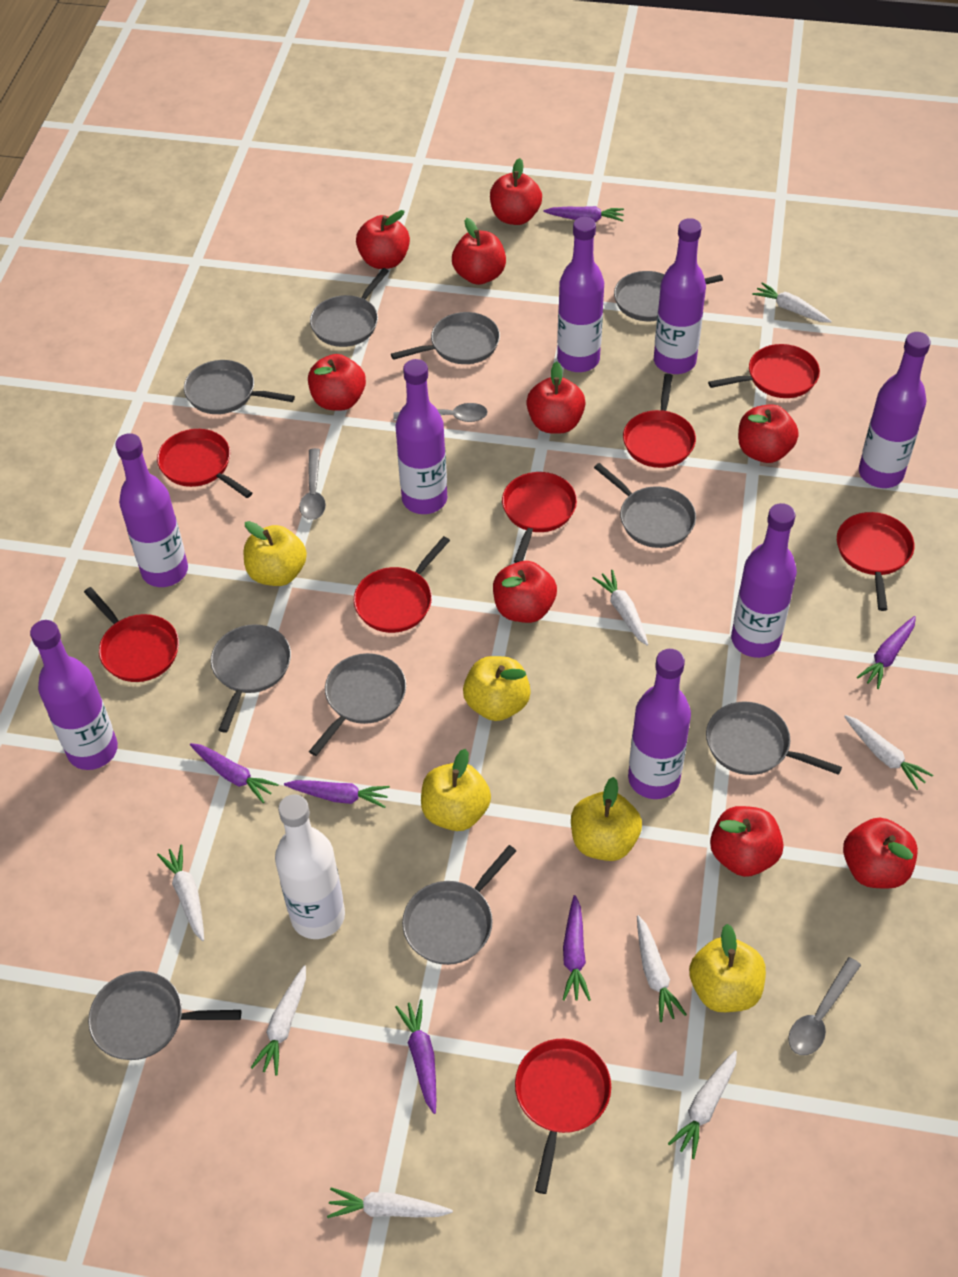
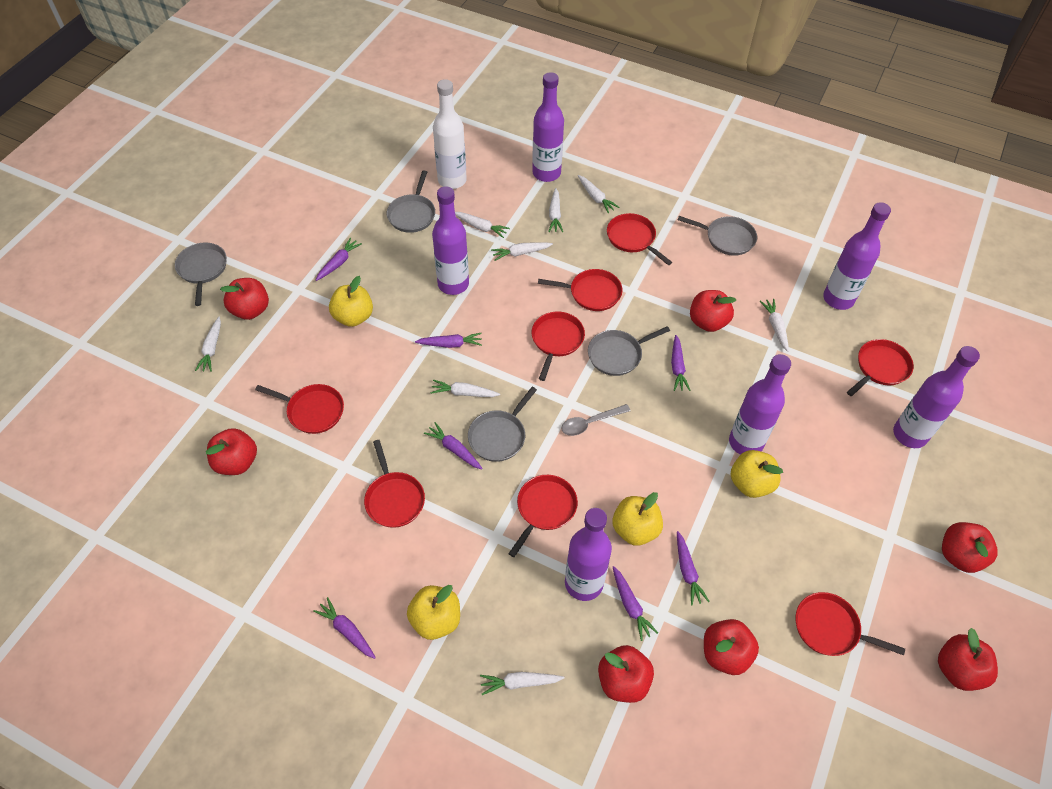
grey pan: 10 -> 5
grey spoon: 3 -> 1
purple bottle: 8 -> 6
purple carrot: 6 -> 7
red apple: 9 -> 7
yellow apple: 5 -> 4

